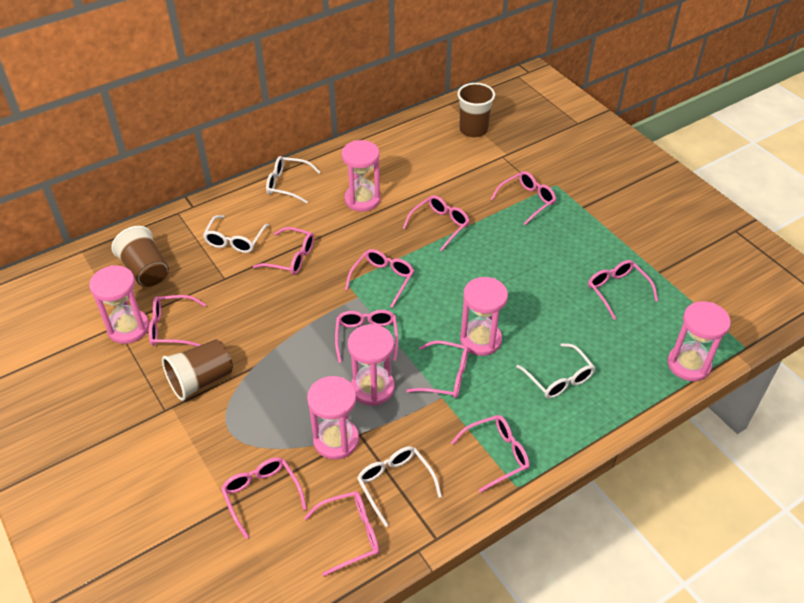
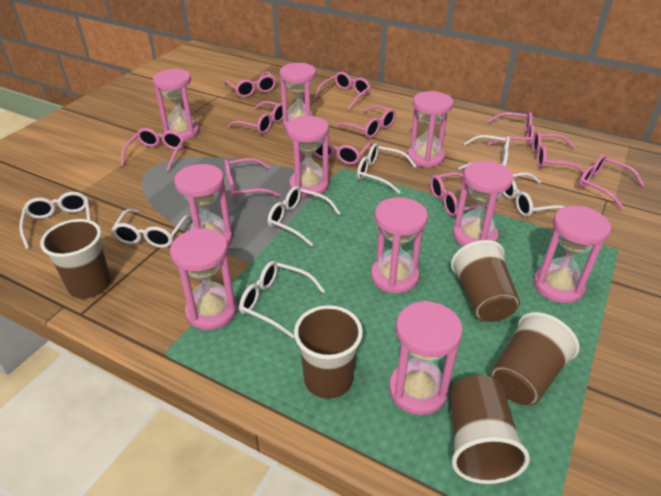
brown cup: 3 -> 5
pink hourglass: 6 -> 10
white glasses: 4 -> 7

